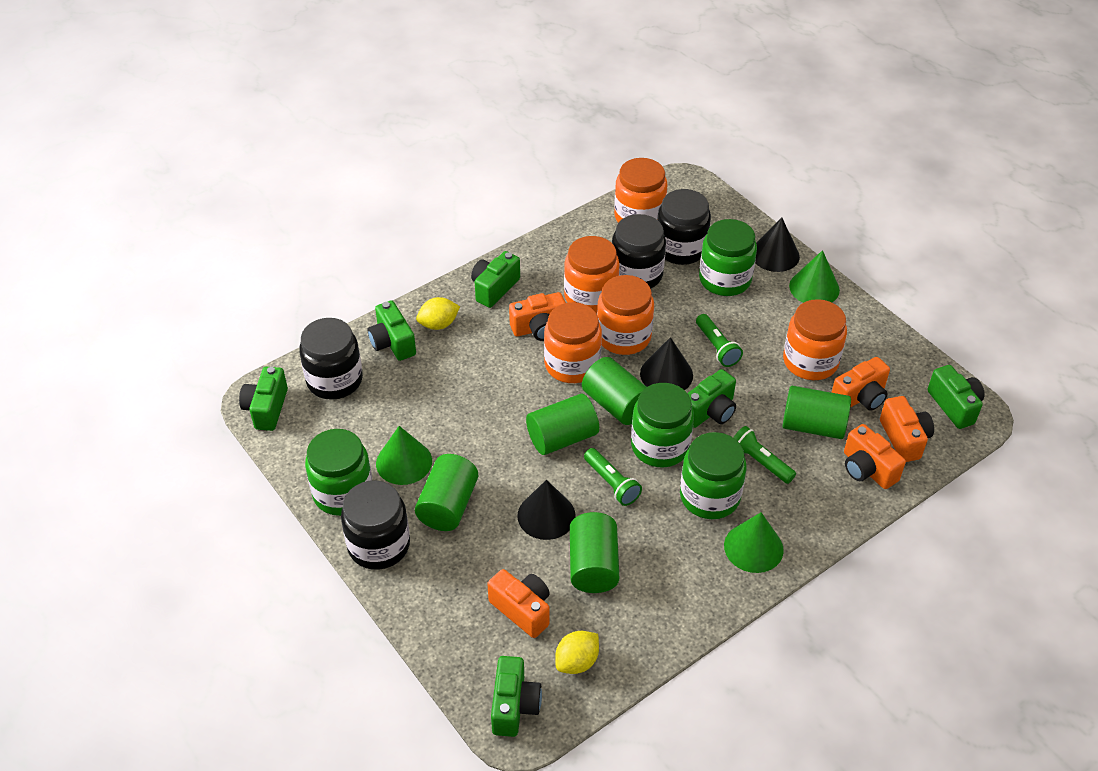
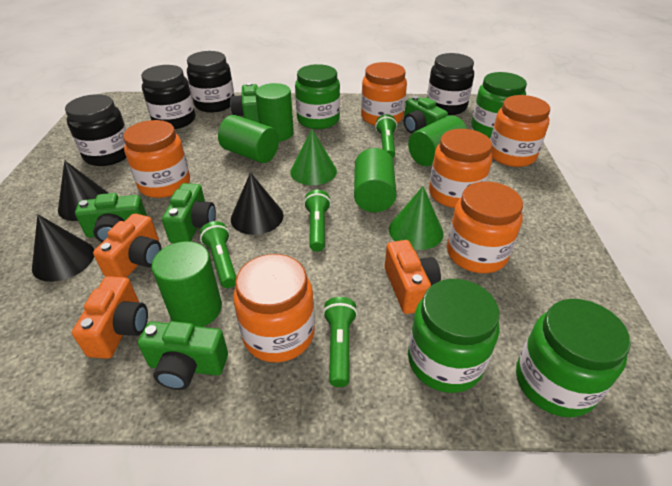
green camera: 6 -> 5
green cone: 3 -> 2
green flashlight: 3 -> 4
orange camera: 5 -> 3
orange jar: 5 -> 6
yellow lemon: 2 -> 0

